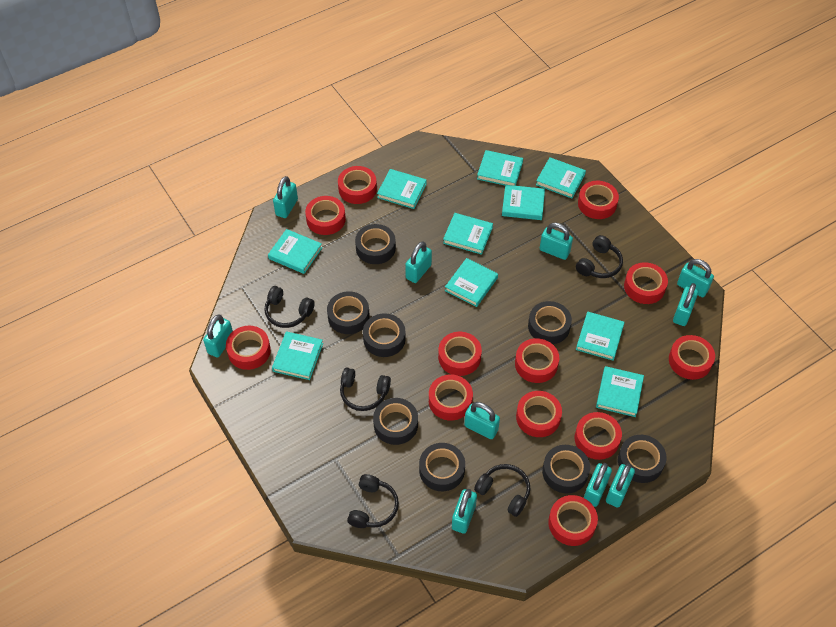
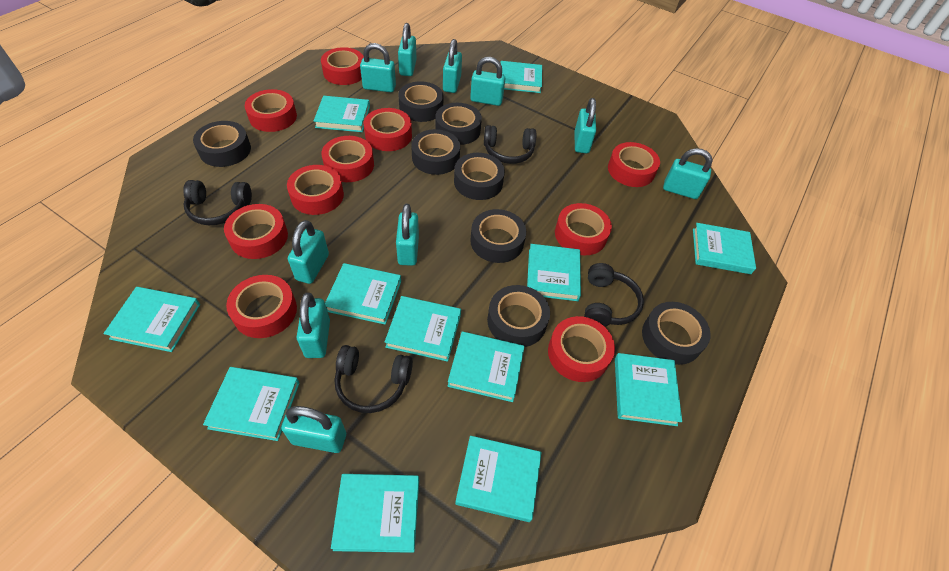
black headphones: 5 -> 4
red tape: 12 -> 10
turquoise book: 10 -> 12

